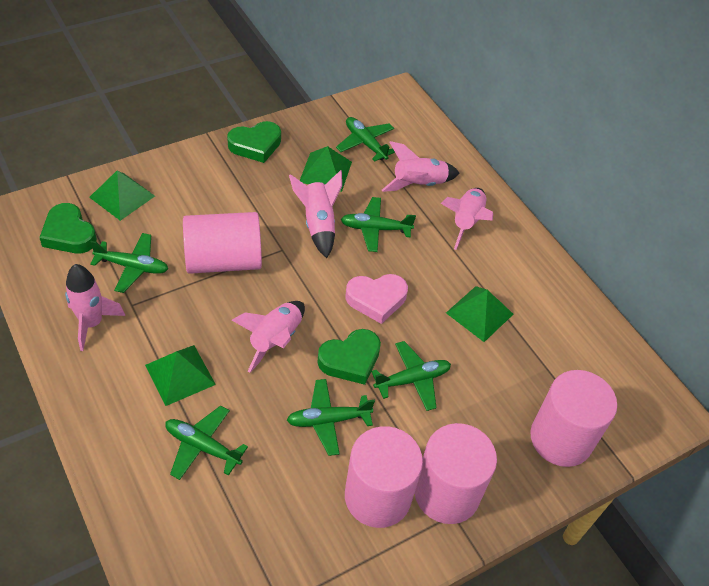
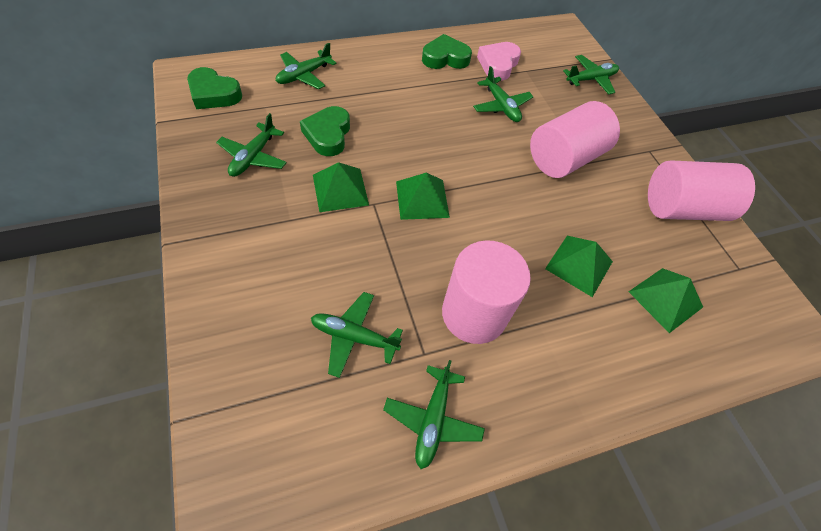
pink cylinder: 4 -> 3
pink rocket: 5 -> 0

